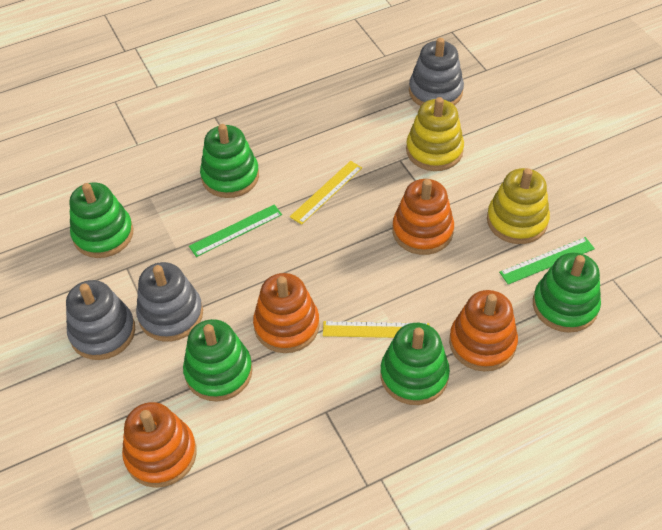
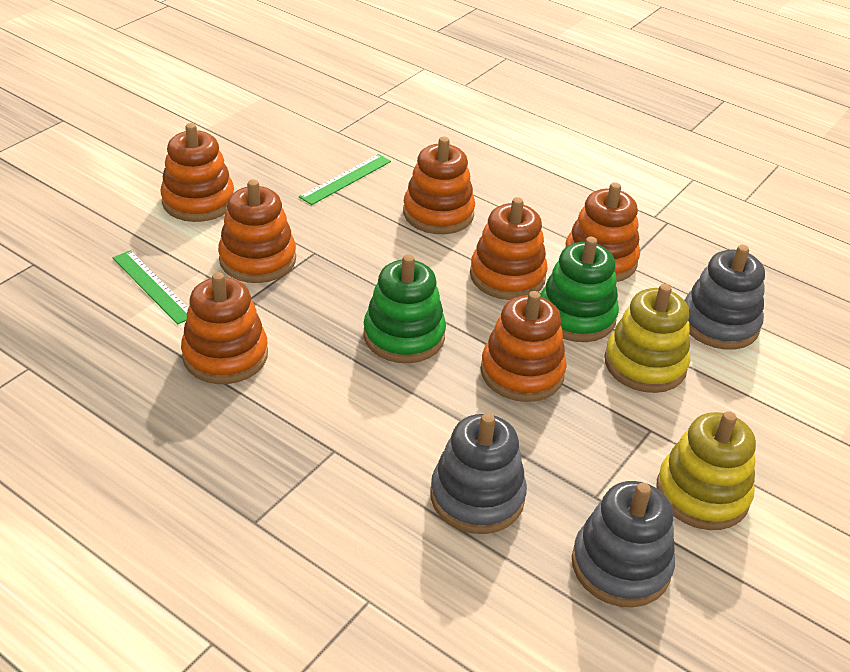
green stacking toy: 5 -> 2
orange stacking toy: 4 -> 7
yellow ruler: 2 -> 0

